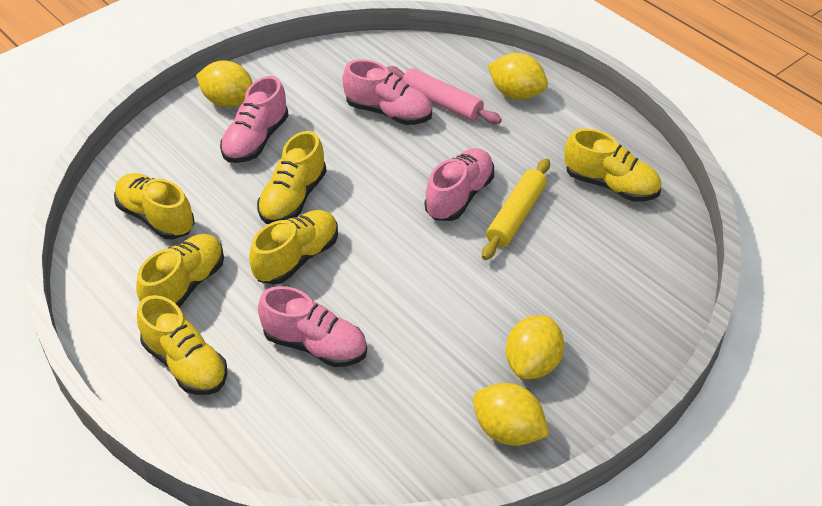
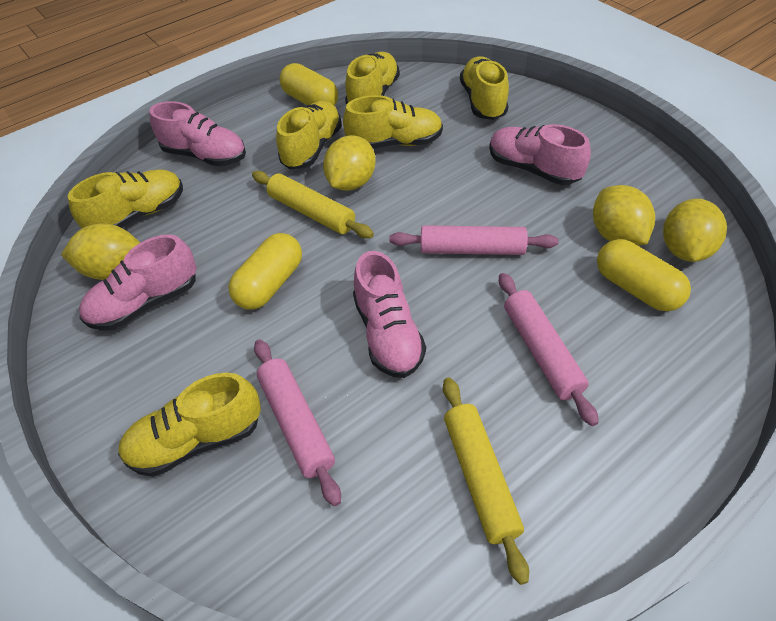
pink rolling pin: 1 -> 3
yellow capsule: 0 -> 3
yellow rolling pin: 1 -> 2

